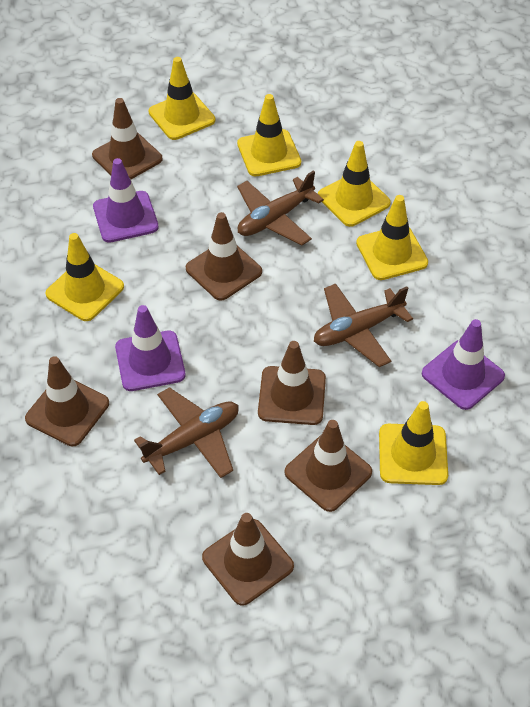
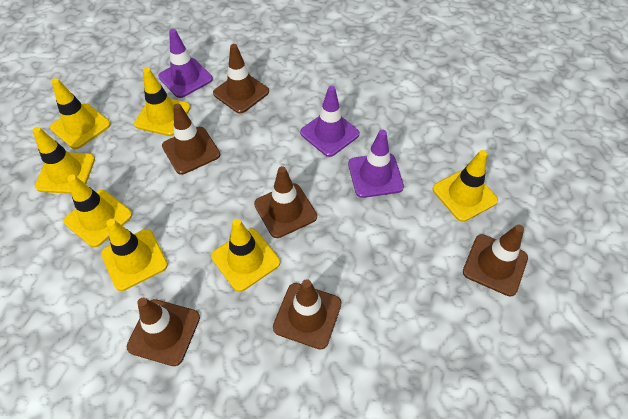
brown plane: 3 -> 0
yellow traffic cone: 6 -> 7

